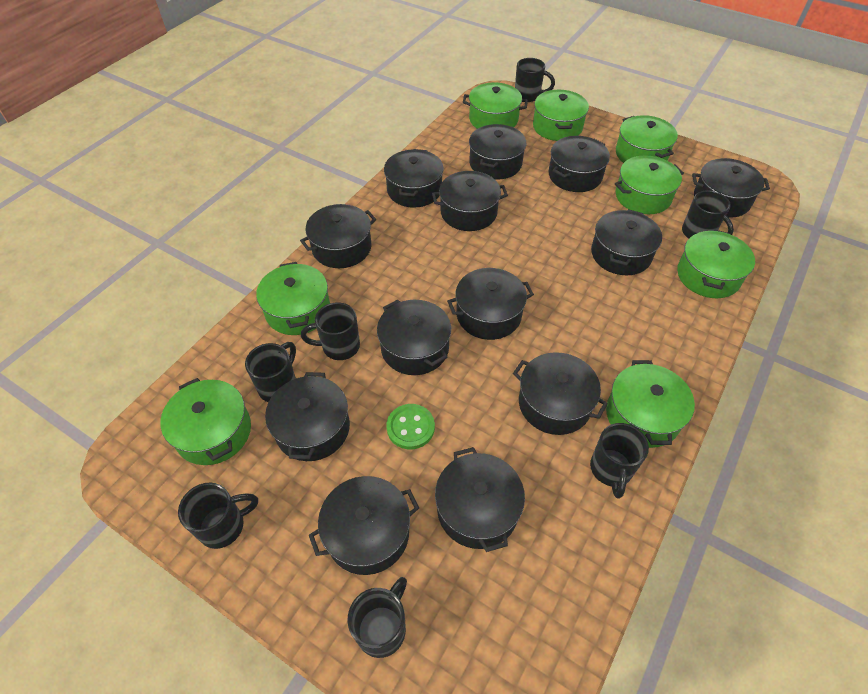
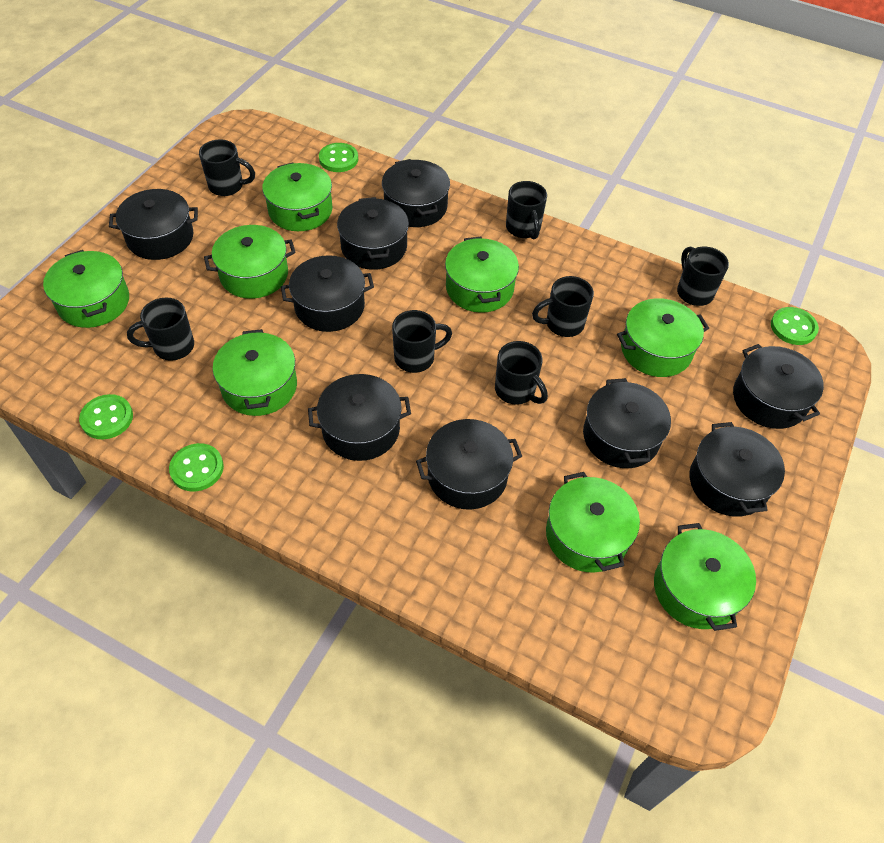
black pot: 13 -> 9
green button: 1 -> 4

